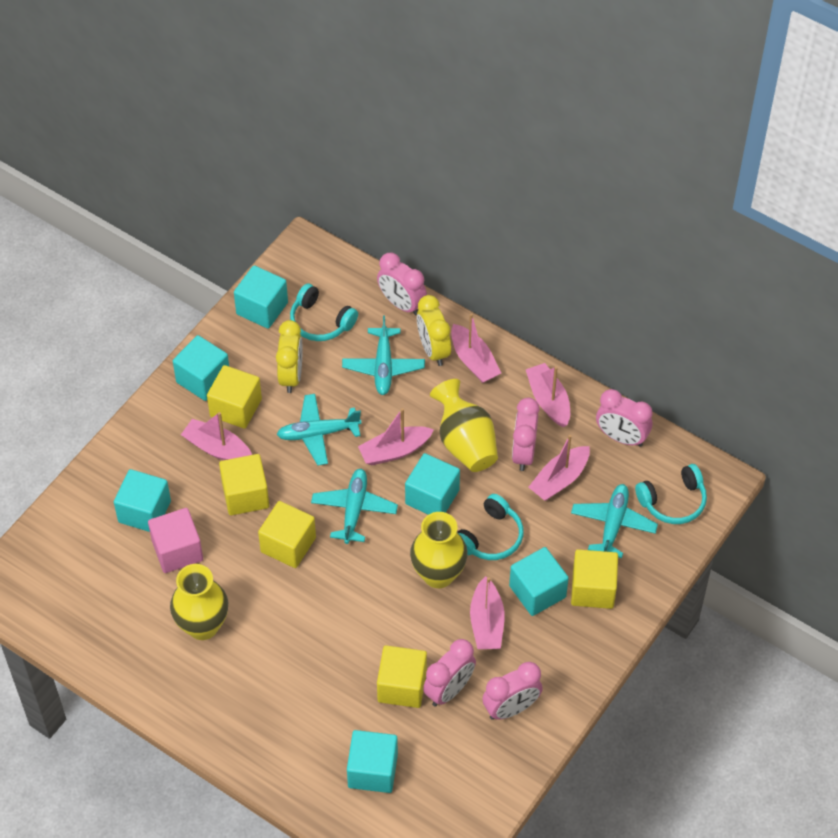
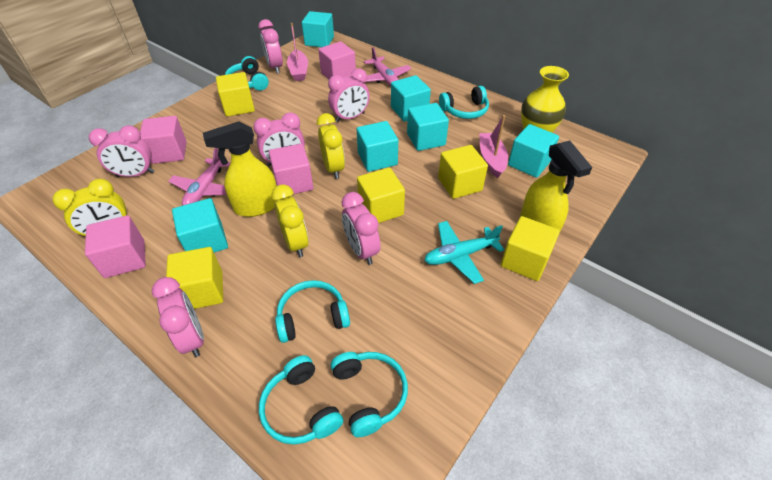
pink boat: 6 -> 2
pink clock: 5 -> 6
pink cube: 1 -> 4
pink plane: 0 -> 2
turquoise headphones: 3 -> 5
turquoise plane: 4 -> 1
yellow clock: 2 -> 3
yellow spray bottle: 0 -> 2
yellow vase: 3 -> 1

